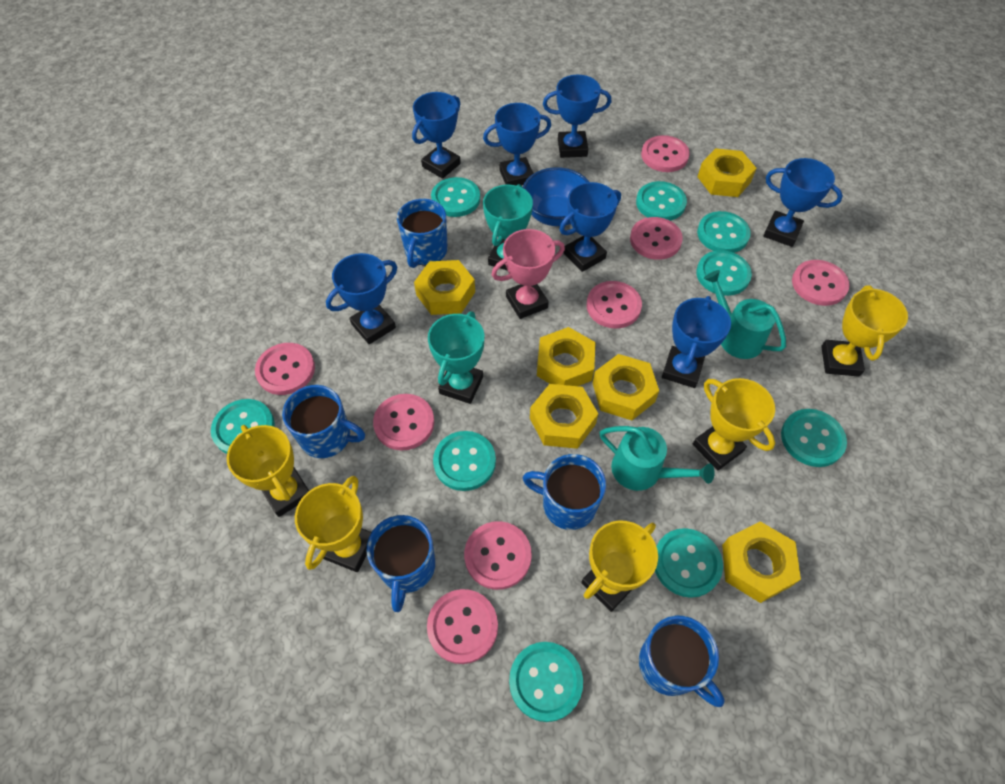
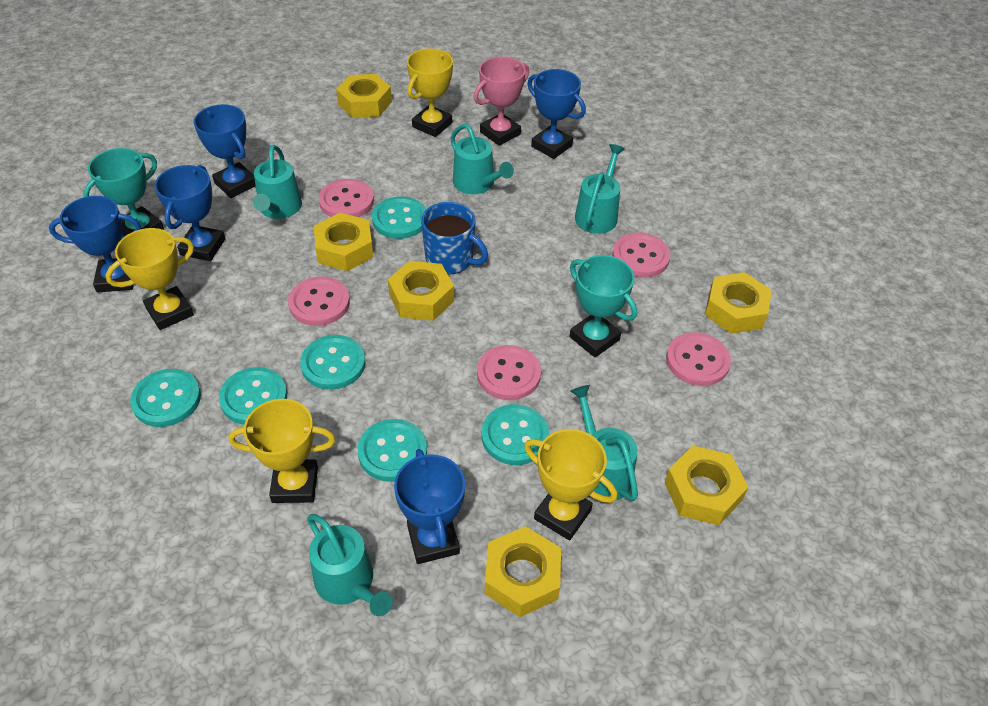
blue bowl: 1 -> 0
blue mug: 5 -> 1
blue trophy: 7 -> 5
pink button: 8 -> 5
turquoise button: 9 -> 6
turquoise watering can: 2 -> 5
yellow trophy: 5 -> 4

